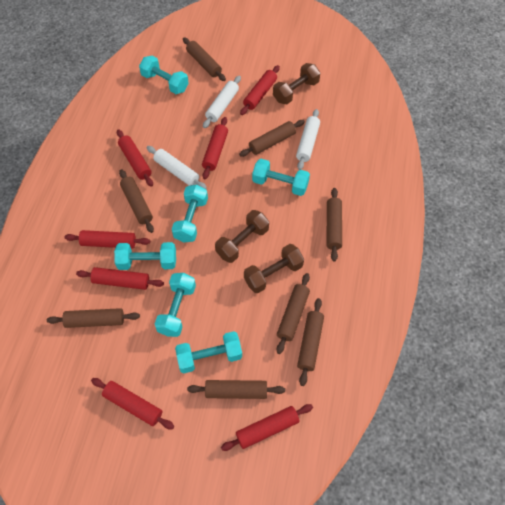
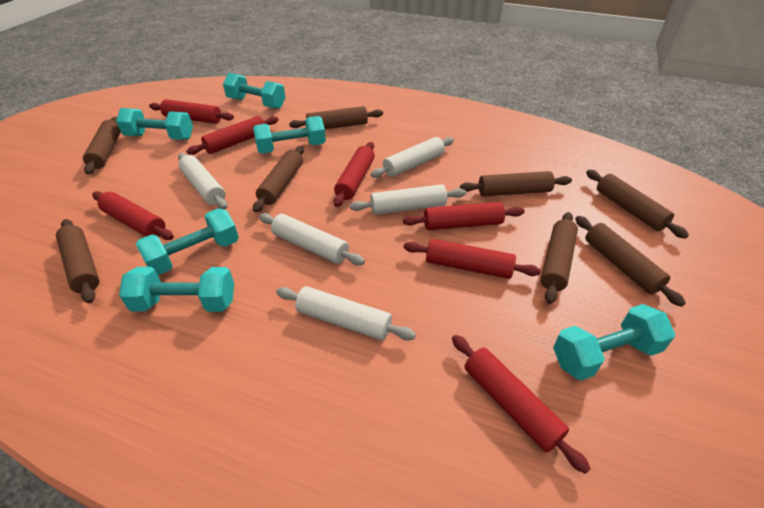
brown dumbbell: 3 -> 0
white rolling pin: 3 -> 5

